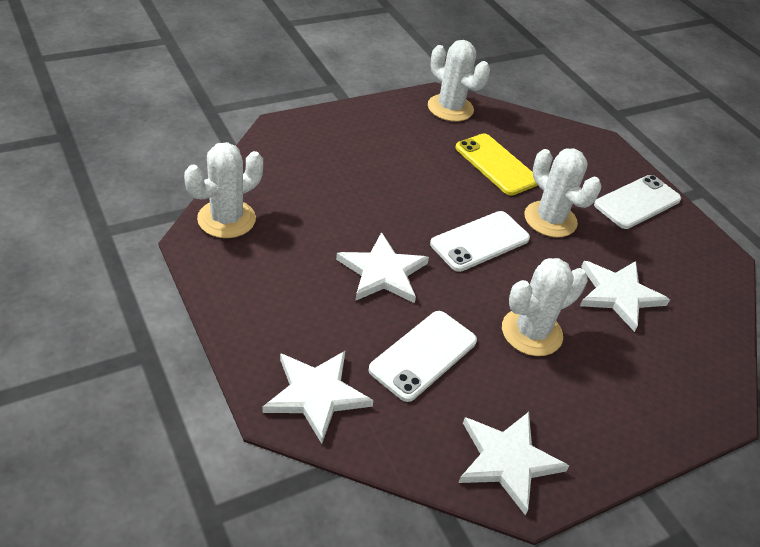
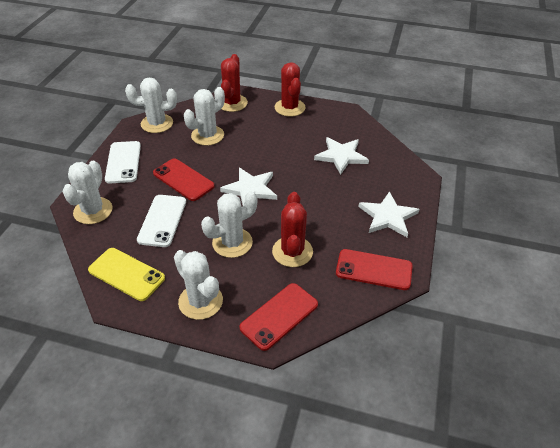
red cactus: 0 -> 3
red phone: 0 -> 3
white cactus: 4 -> 5
white phone: 3 -> 2
white star: 4 -> 3

